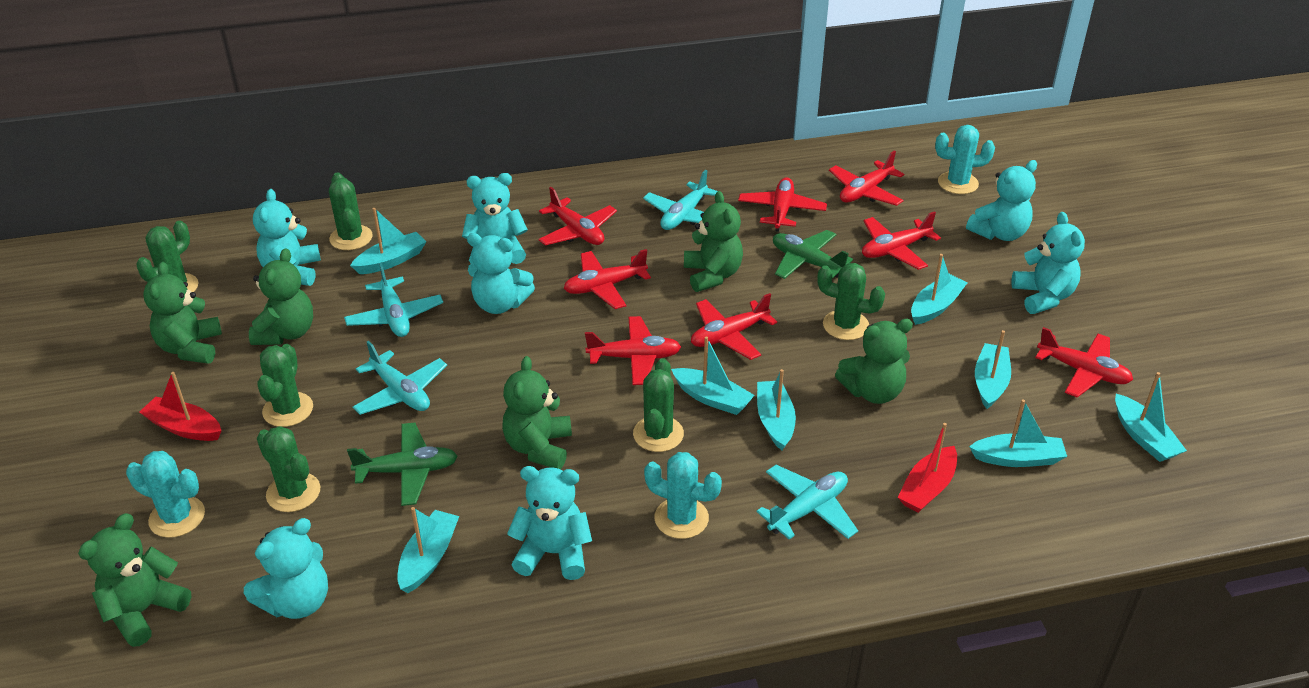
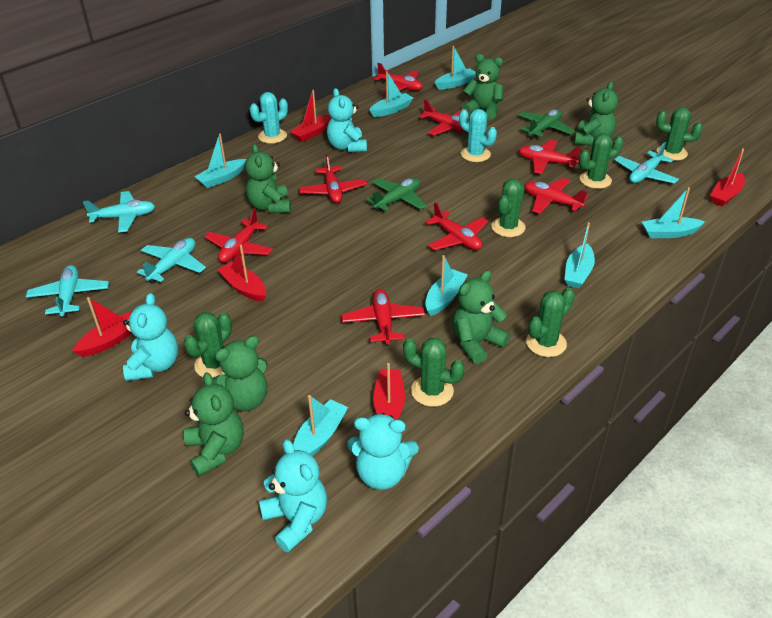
red boat: 2 -> 5
turquoise boat: 8 -> 7
turquoise cactus: 3 -> 2
turquoise teddy bear: 7 -> 4

